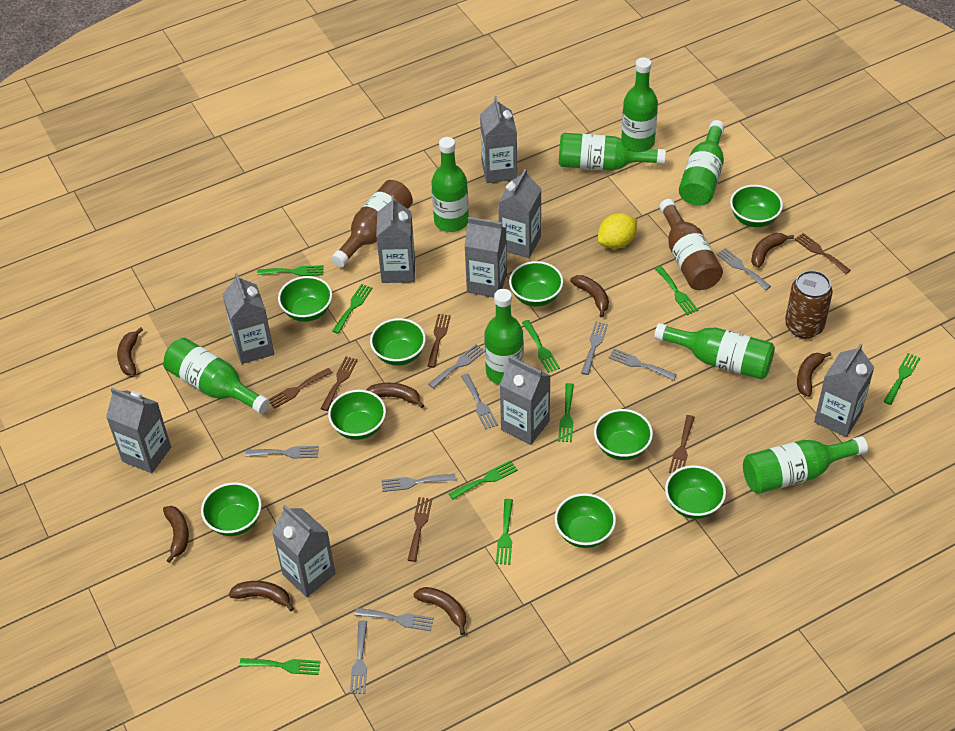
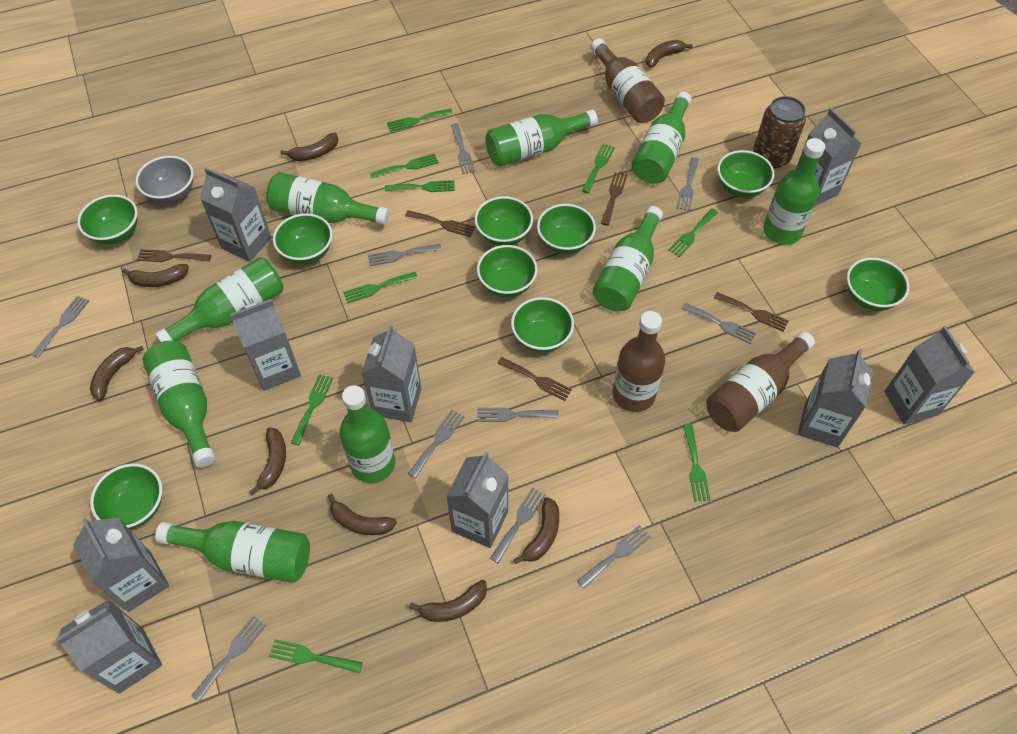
brown bottle: 2 -> 3
brown fork: 6 -> 5
green bottle: 8 -> 9
grey bowl: 0 -> 1
grey fork: 9 -> 10
yellow lemon: 1 -> 0

